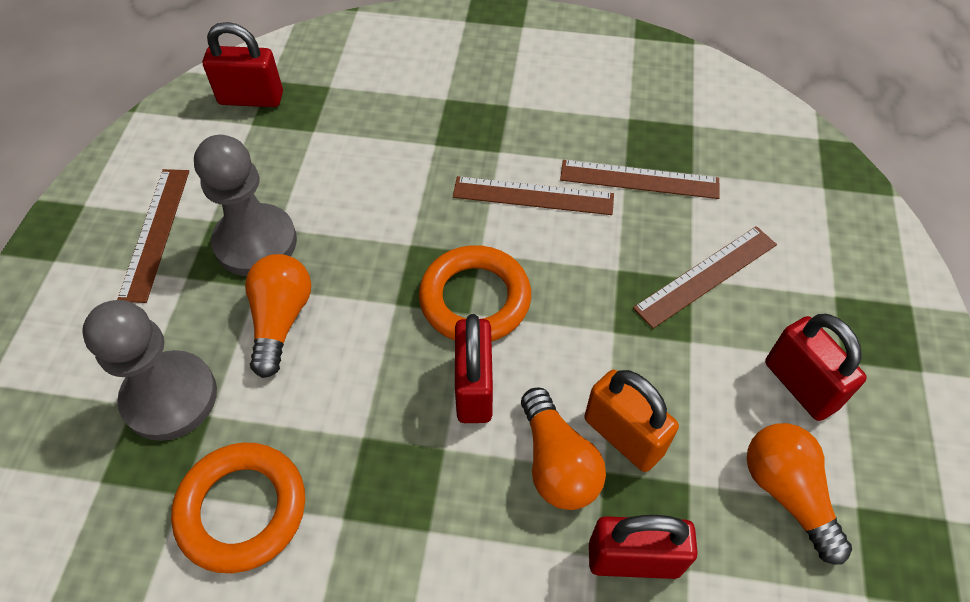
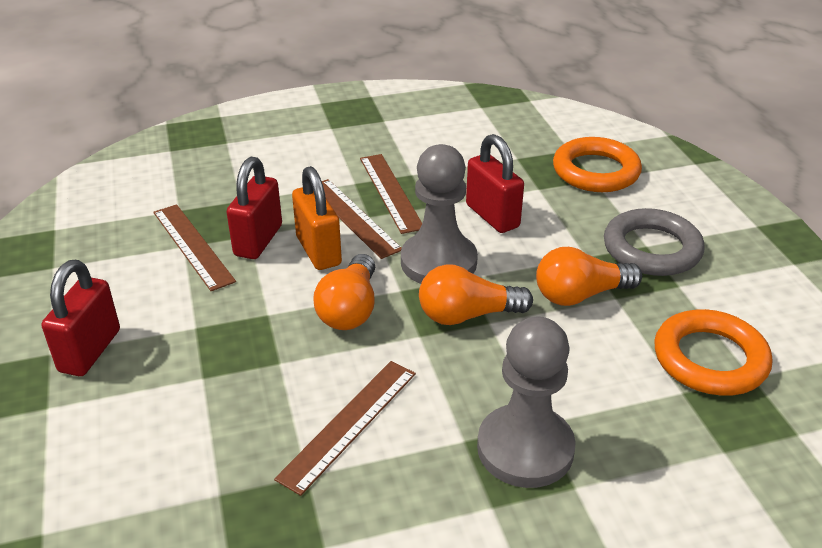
grey ring: 0 -> 1
red padlock: 4 -> 3

